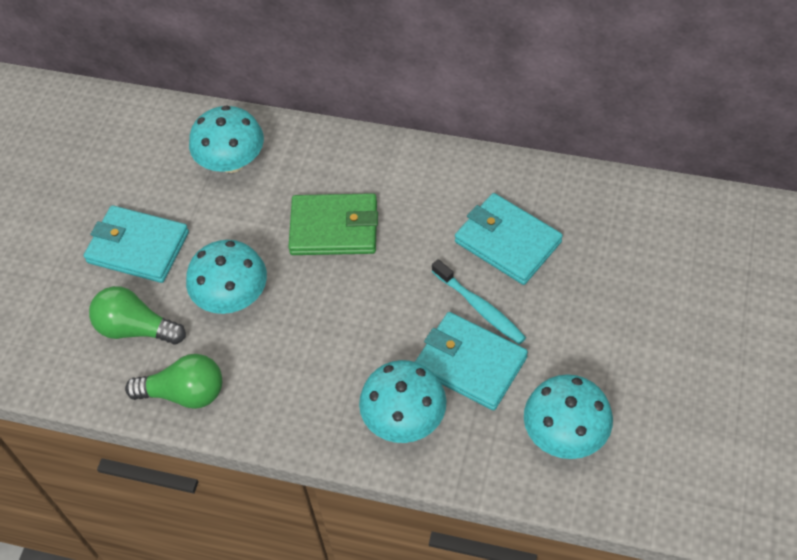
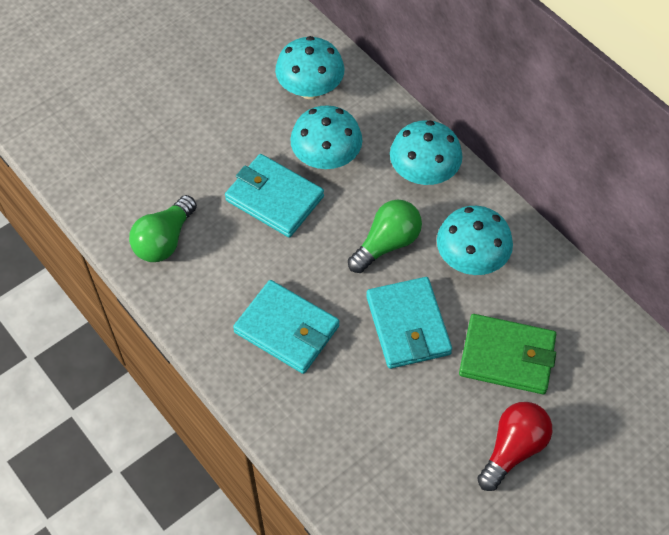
red light bulb: 0 -> 1
turquoise toothbrush: 1 -> 0

